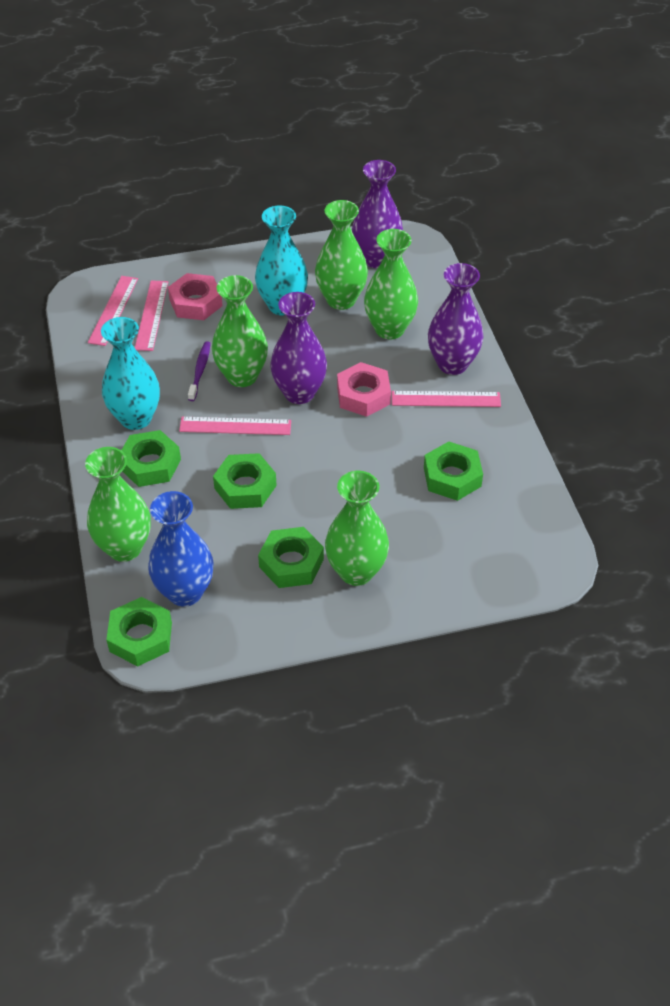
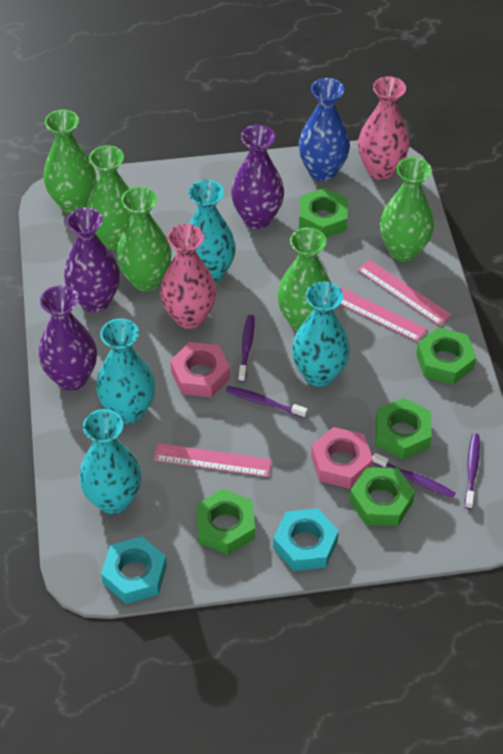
pink ruler: 4 -> 3
pink vase: 0 -> 2
purple toothbrush: 1 -> 4
turquoise nut: 0 -> 2
turquoise vase: 2 -> 4

